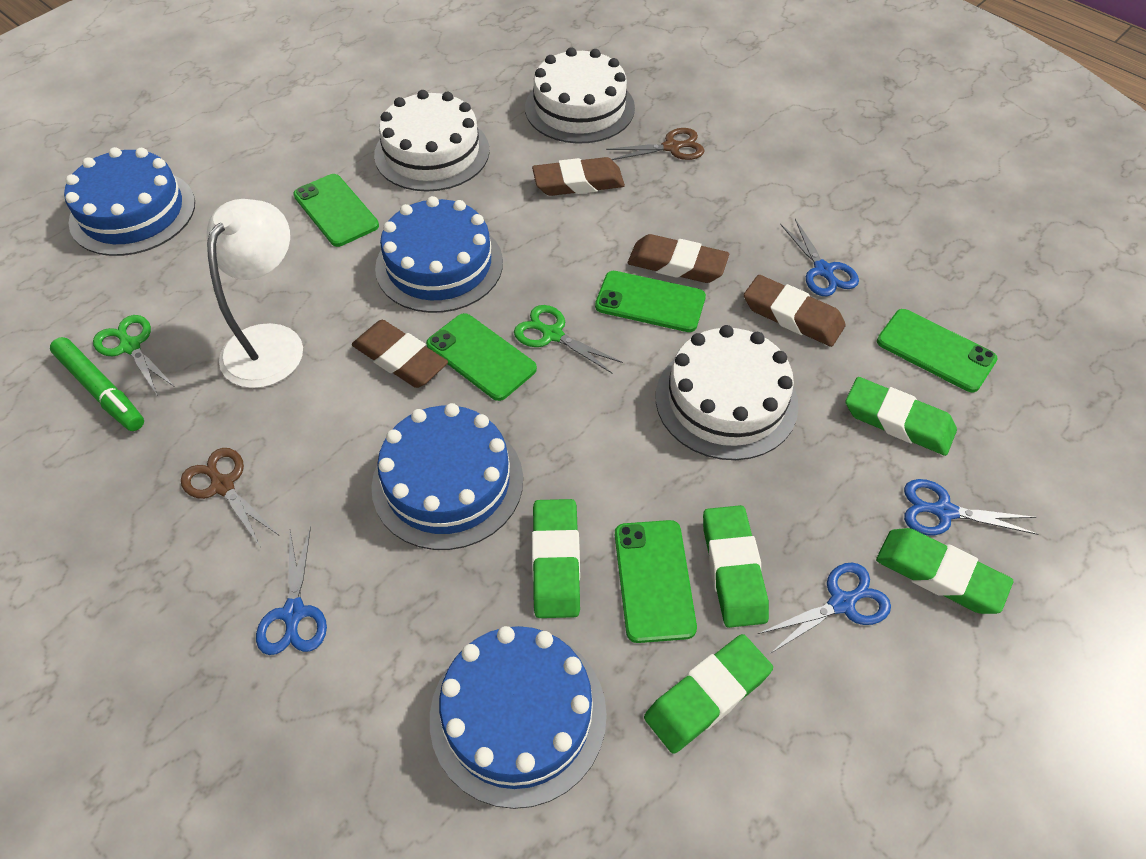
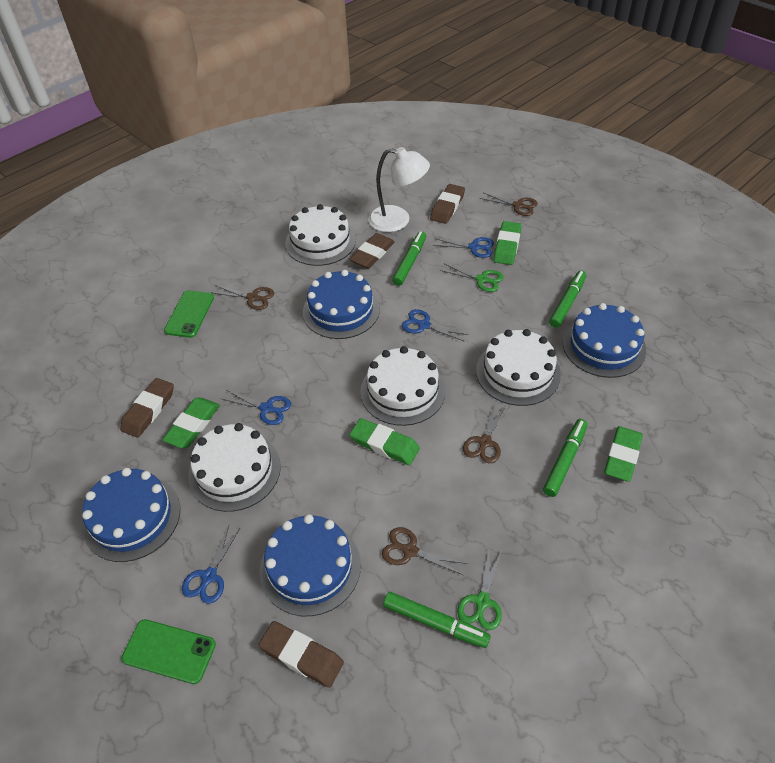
brown scissors: 2 -> 4
green eraser: 5 -> 4
green marker: 1 -> 4
green phone: 5 -> 2
white cake: 3 -> 4

